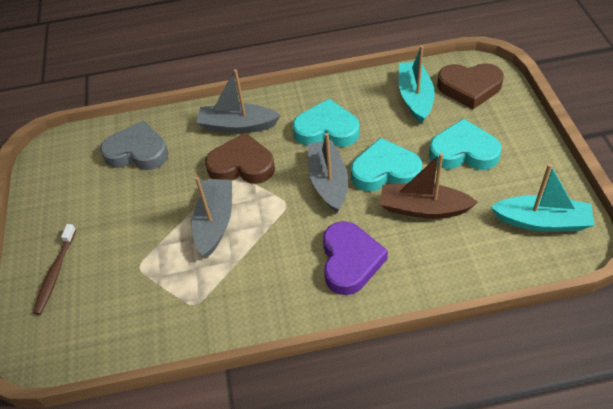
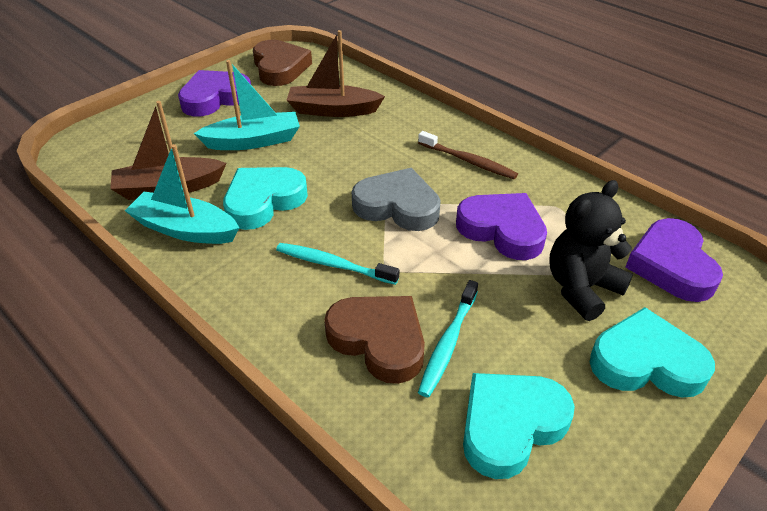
black teddy bear: 0 -> 1
brown boat: 1 -> 2
grey boat: 3 -> 0
purple heart: 1 -> 3
turquoise toothbrush: 0 -> 2

